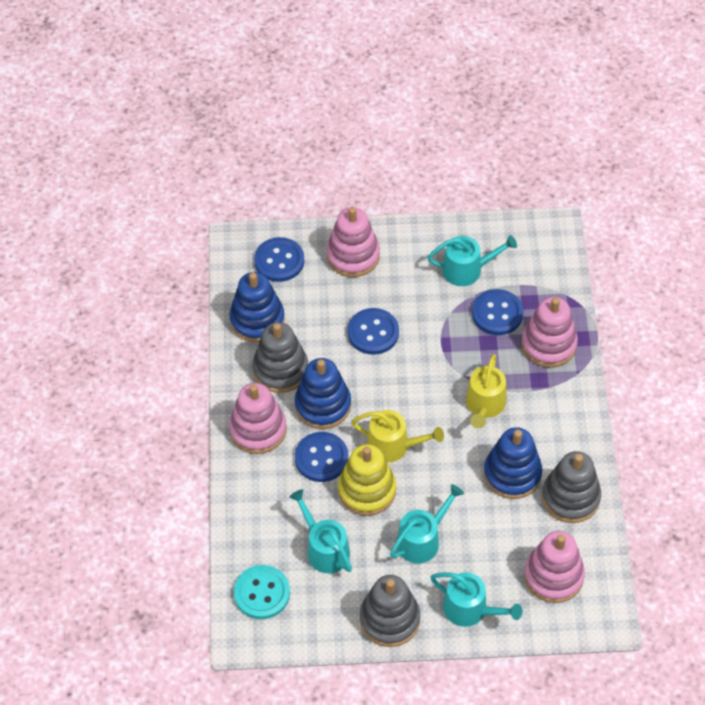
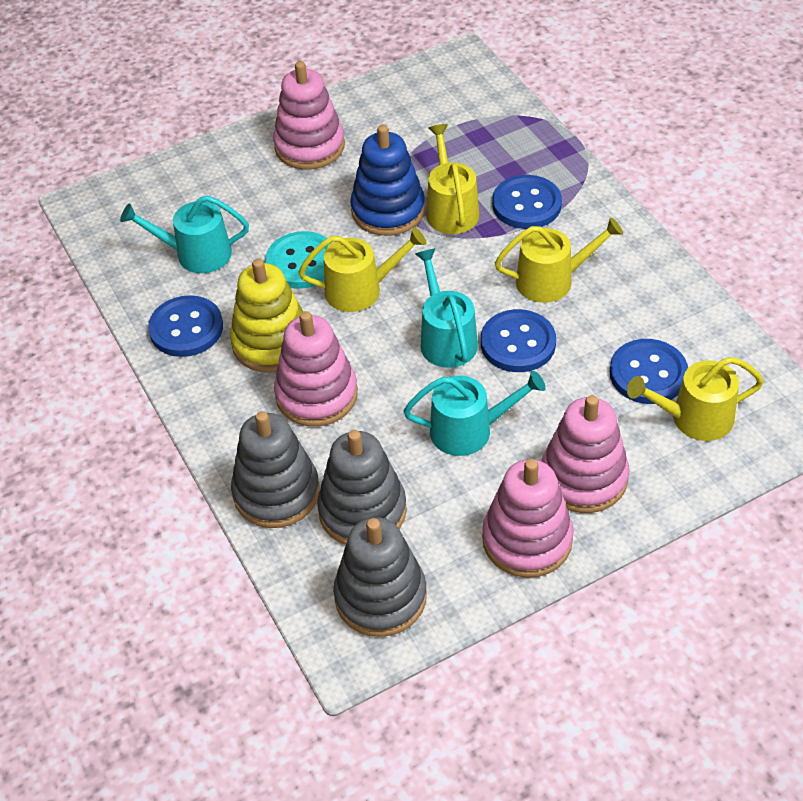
blue stacking toy: 3 -> 1
turquoise watering can: 4 -> 3
yellow watering can: 2 -> 4

